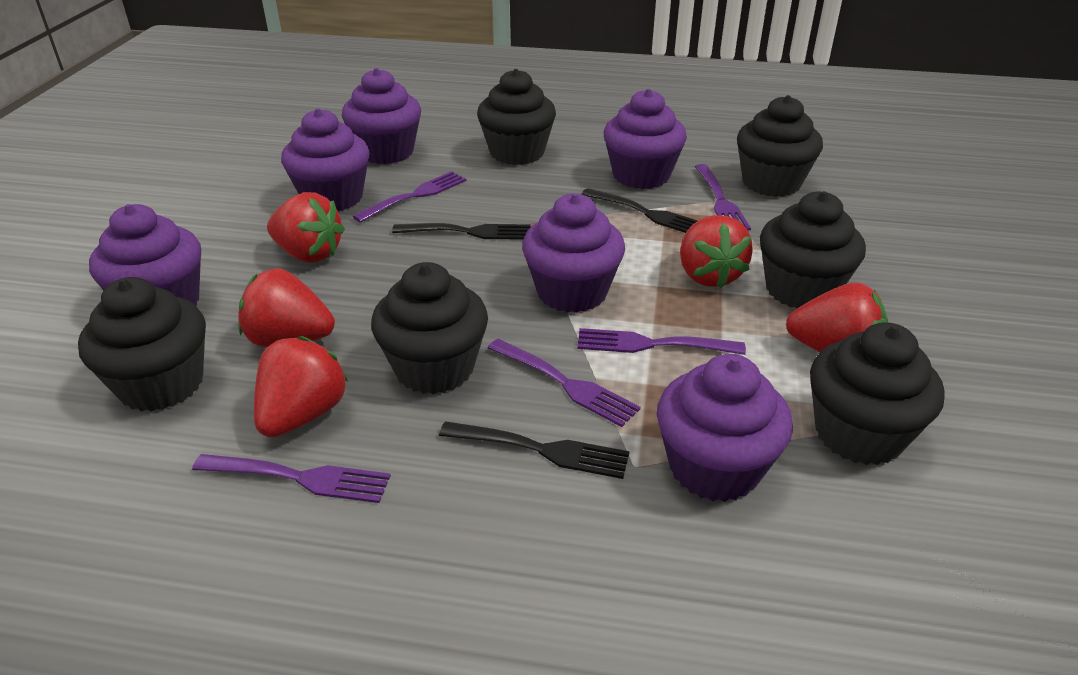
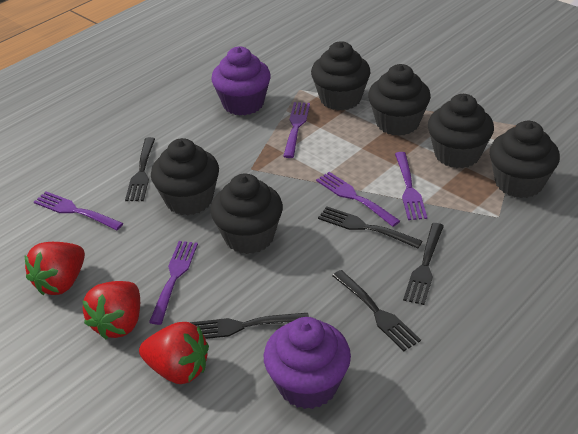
black fork: 3 -> 5
purple cupcake: 6 -> 2
red strawberry: 5 -> 3

